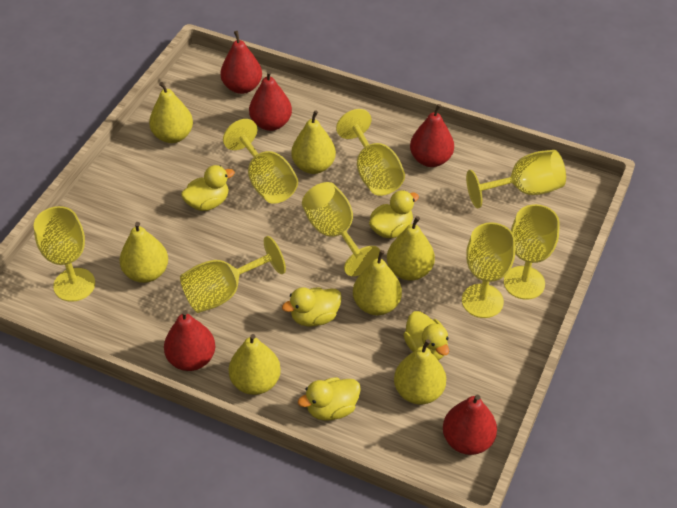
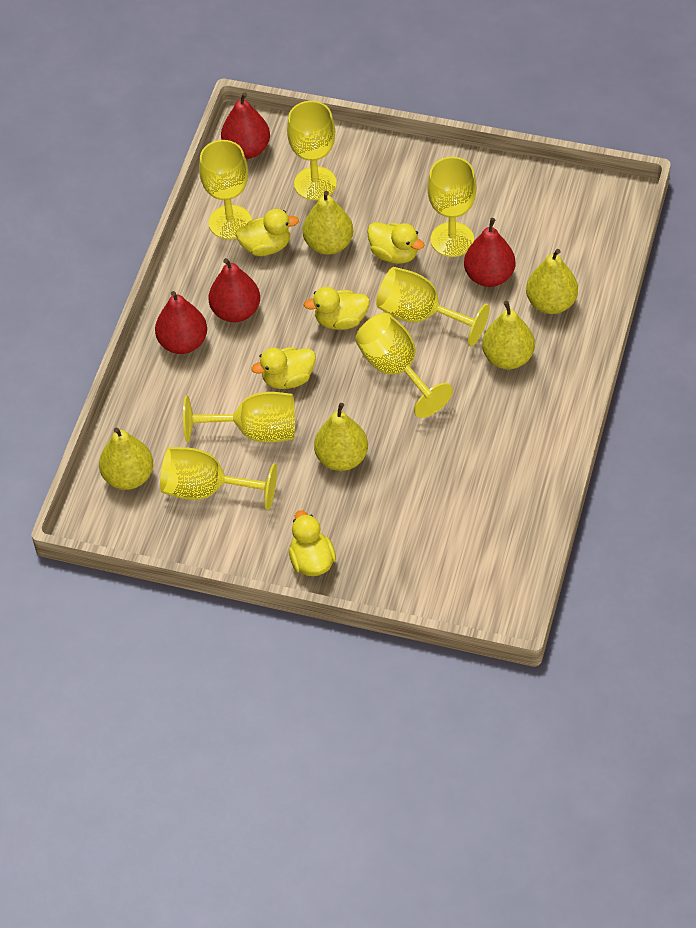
red pear: 5 -> 4
yellow goblet: 8 -> 7
yellow pear: 7 -> 5

